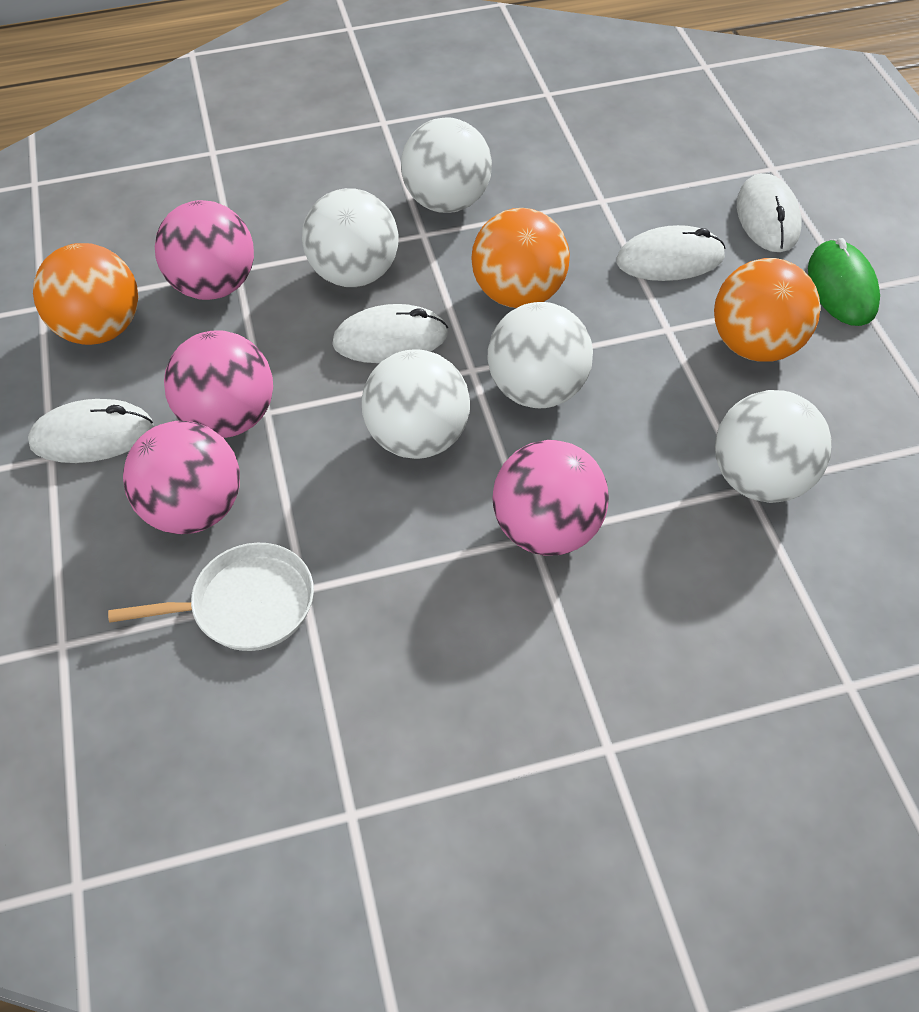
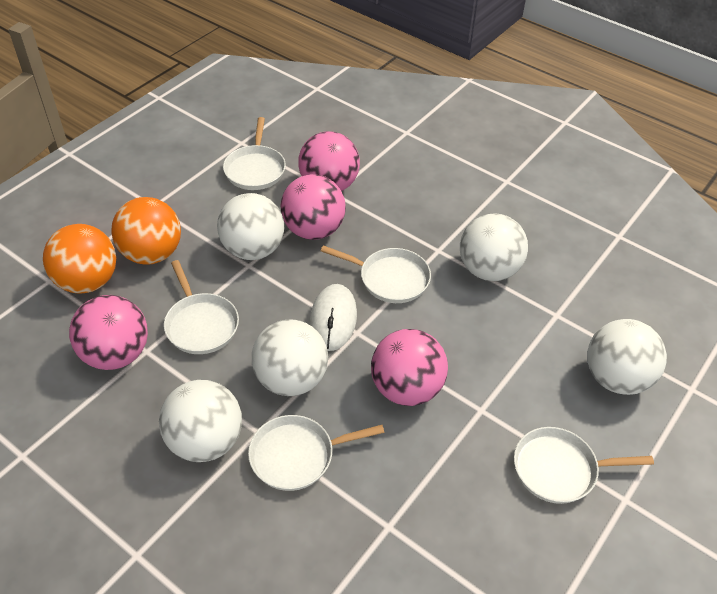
green mouse: 1 -> 0
orange ball: 3 -> 2
white mouse: 4 -> 1
white pan: 1 -> 5

